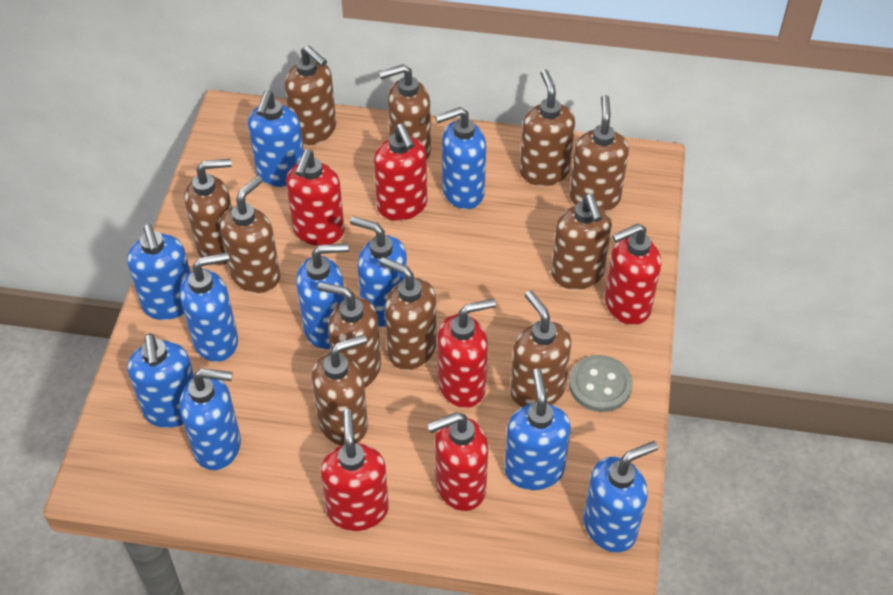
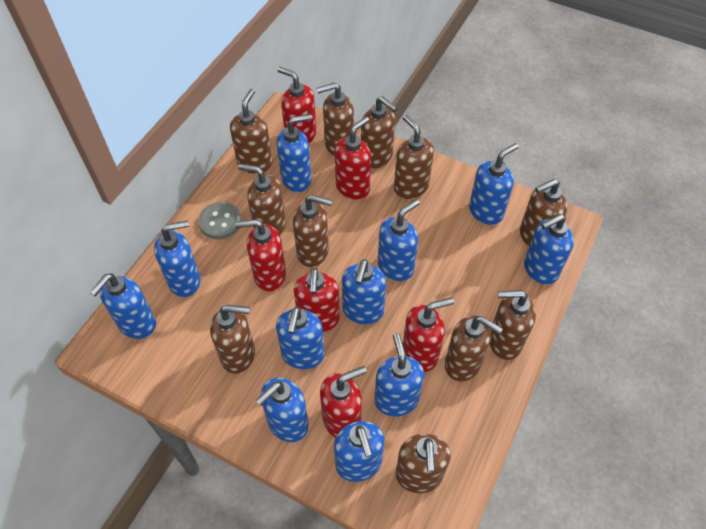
blue soap dispenser: 10 -> 11

